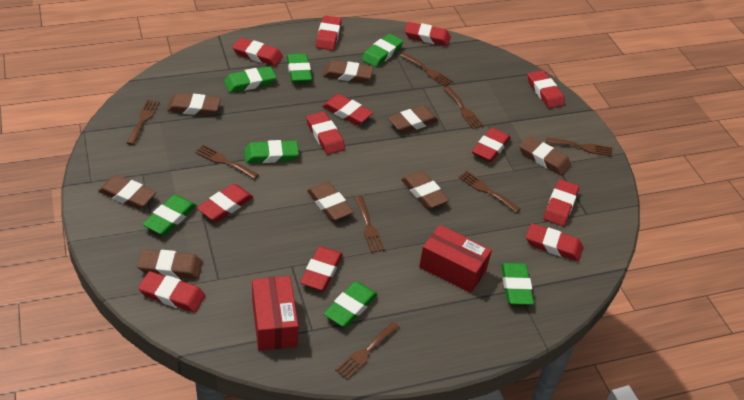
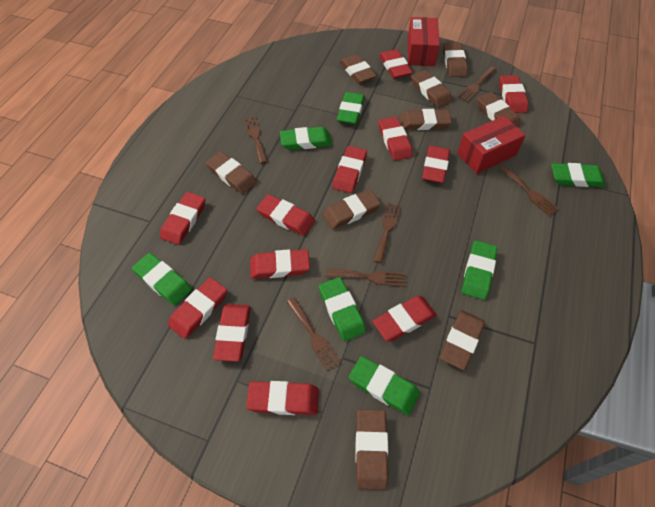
brown eraser: 8 -> 9
brown fork: 8 -> 6

